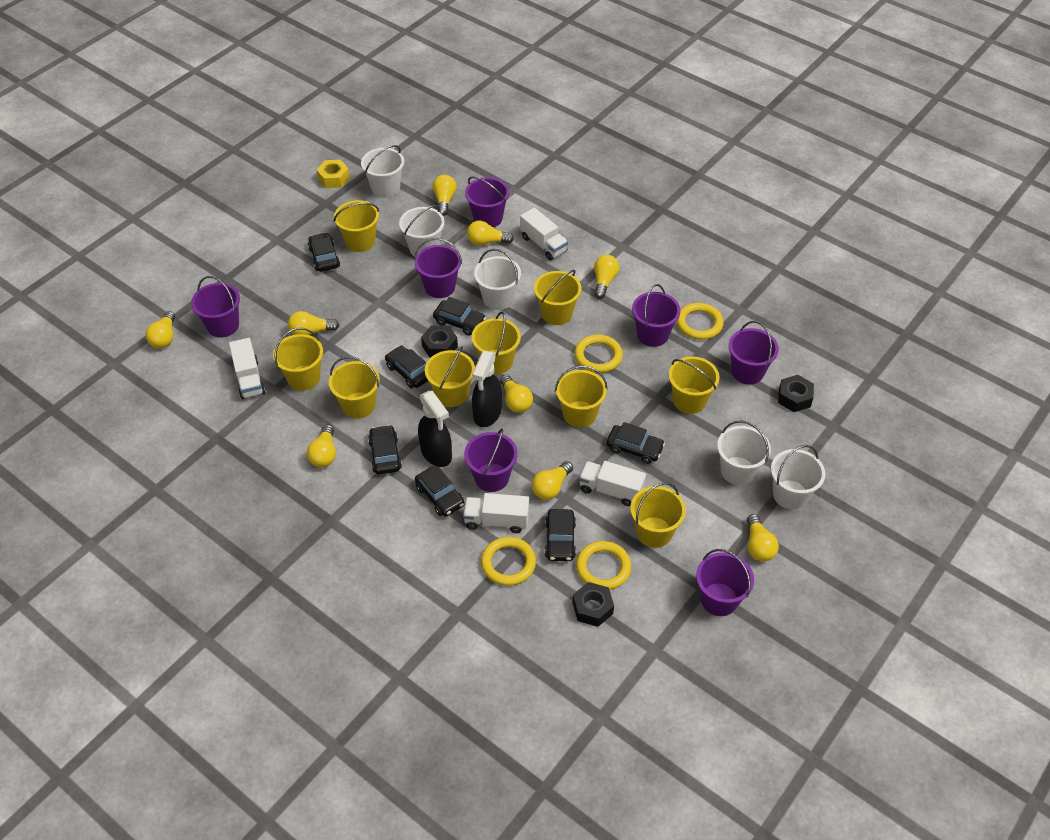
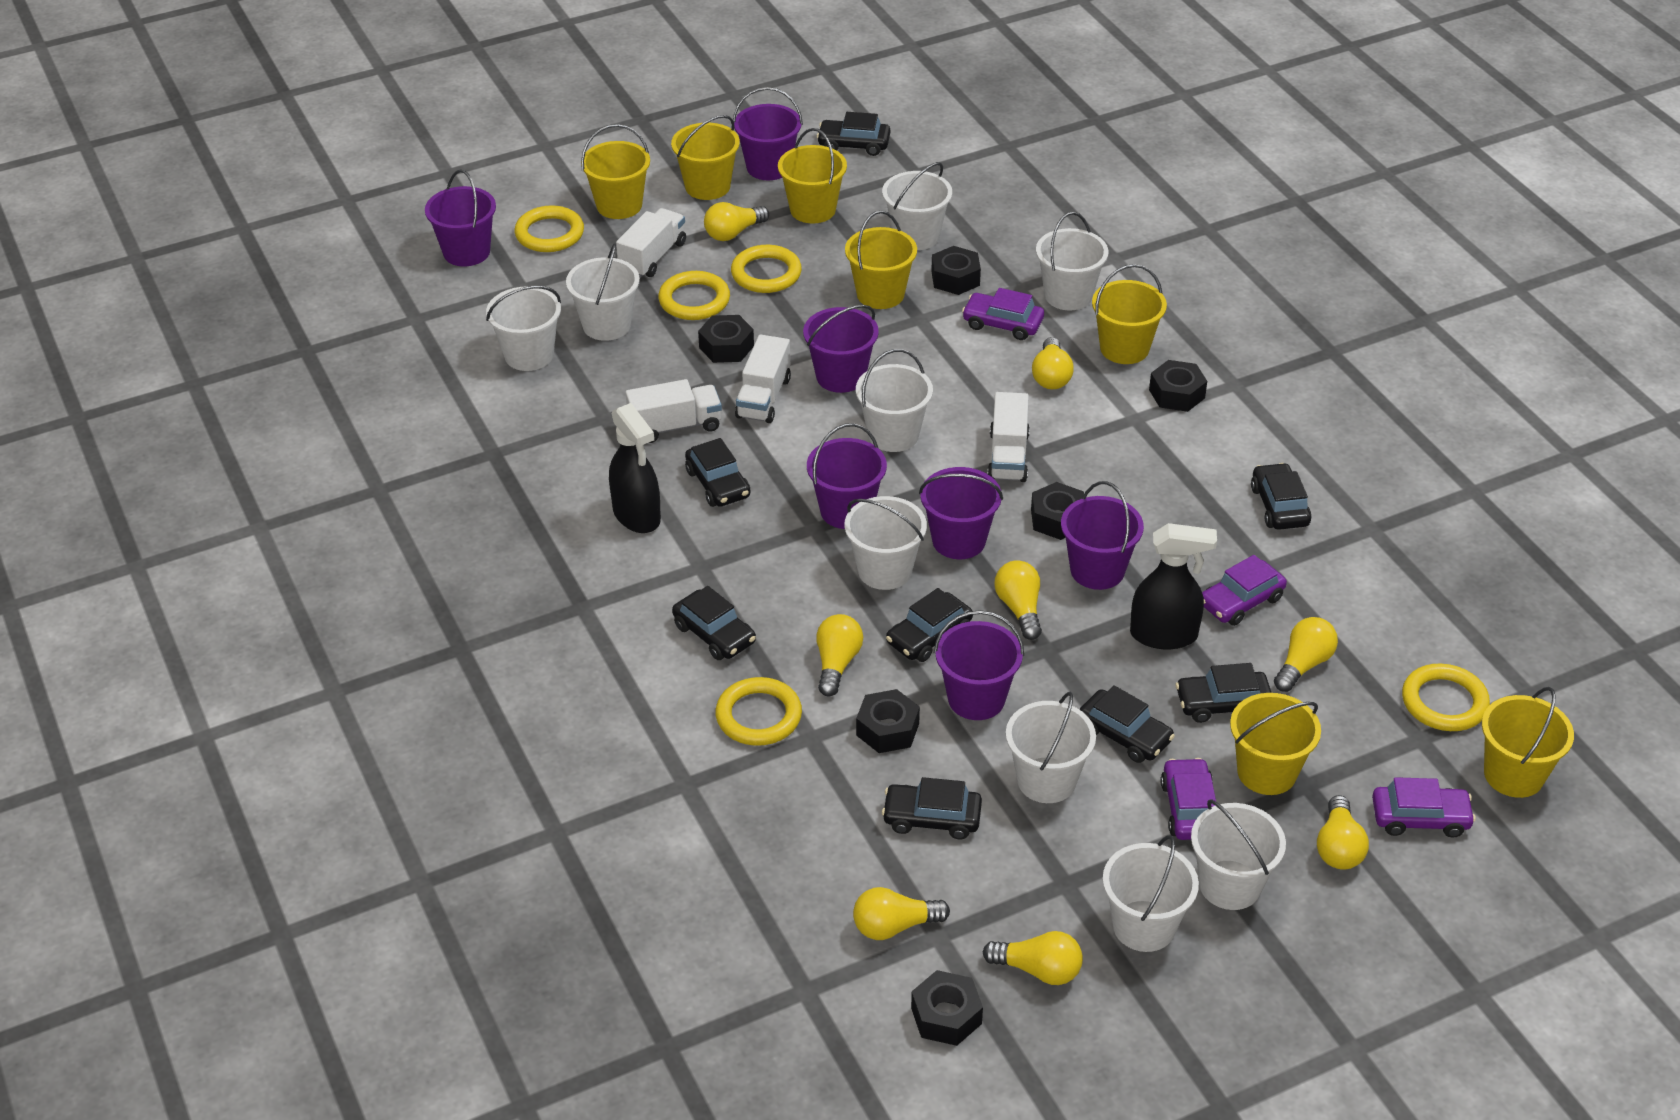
black car: 7 -> 8
black nut: 3 -> 6
purple car: 0 -> 4
white bucket: 5 -> 9
yellow bucket: 9 -> 7
yellow light bulb: 9 -> 8
yellow nut: 1 -> 0
yellow ring: 4 -> 5

